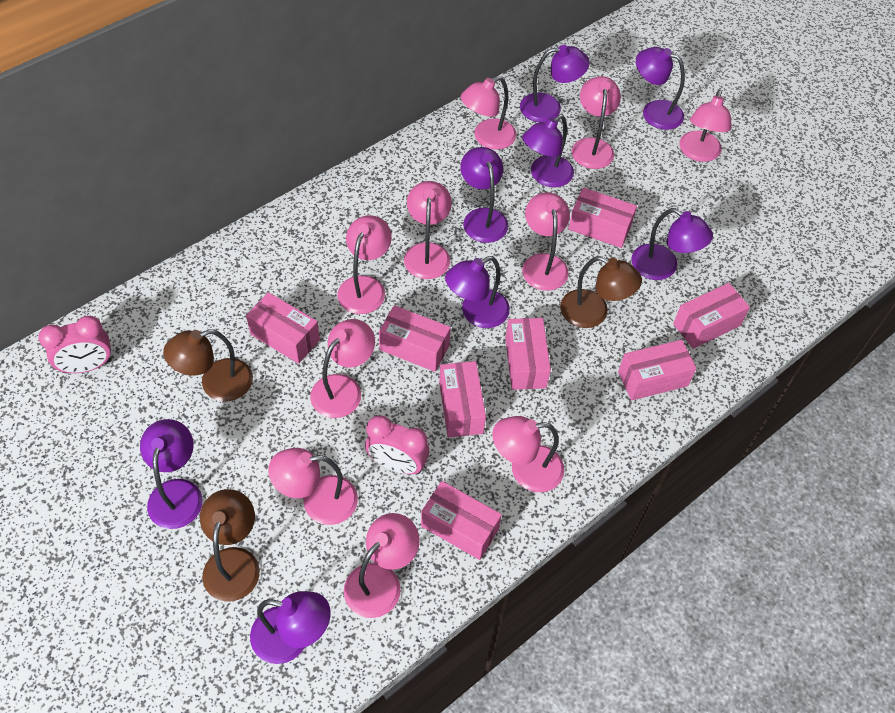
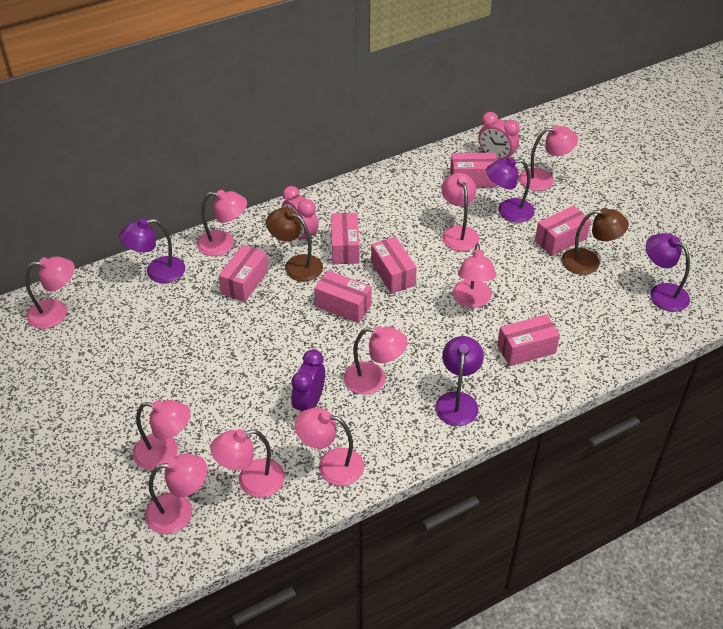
brown lamp: 3 -> 2
pink box: 8 -> 7
purple clock: 0 -> 1
purple lamp: 8 -> 4

